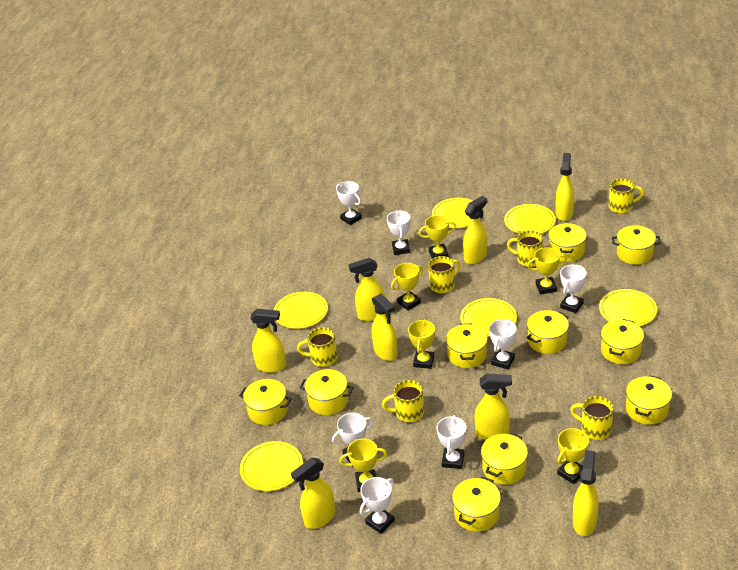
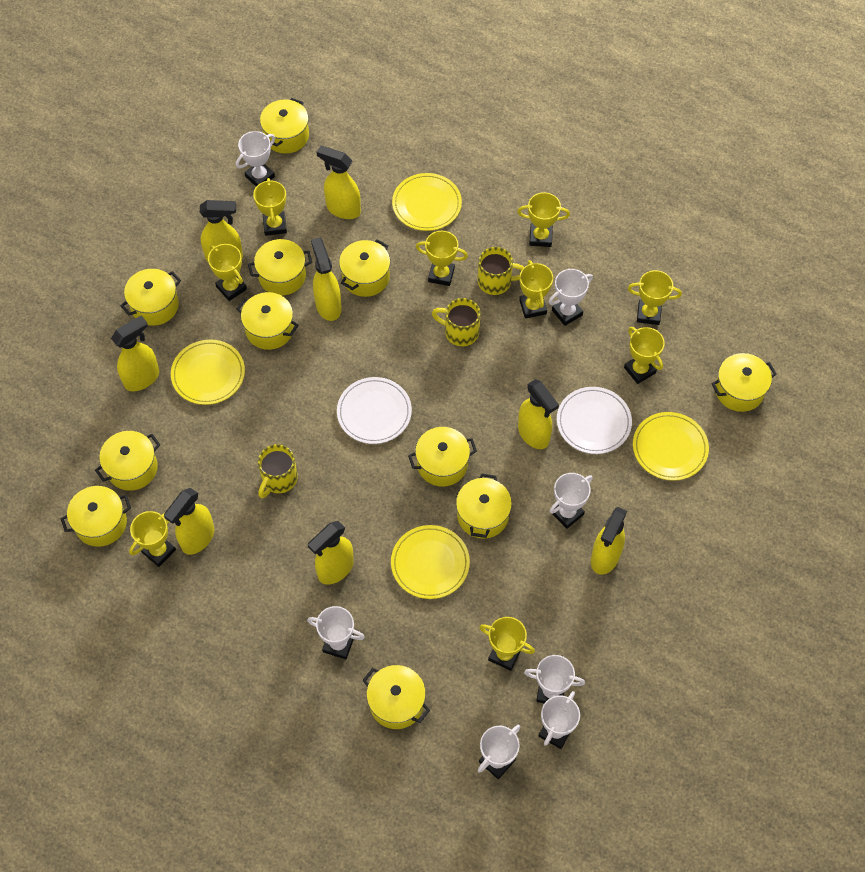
white plate: 0 -> 2
yellow mug: 6 -> 3
yellow plate: 6 -> 4
yellow pot: 10 -> 11
yellow trophy: 6 -> 9

